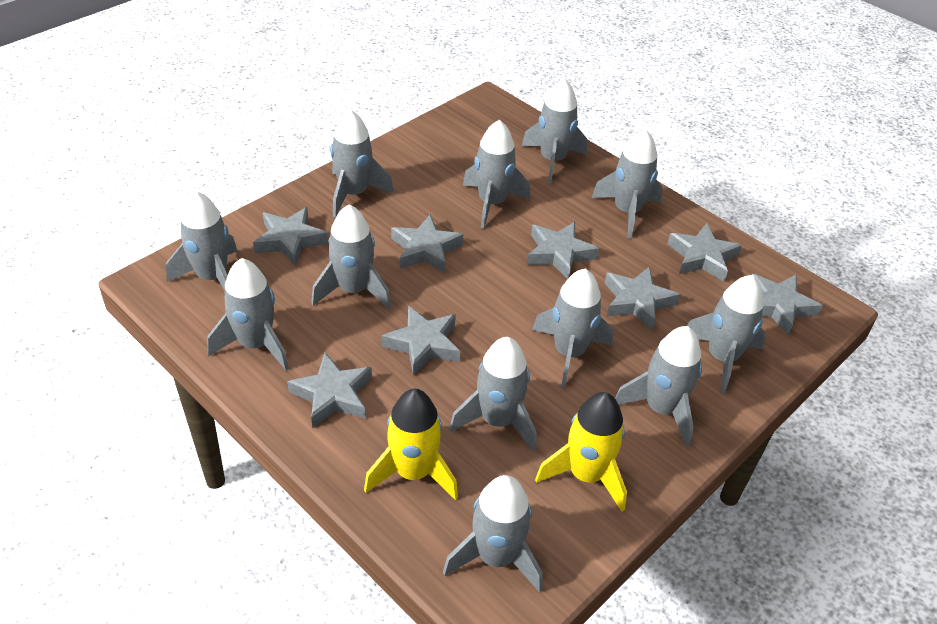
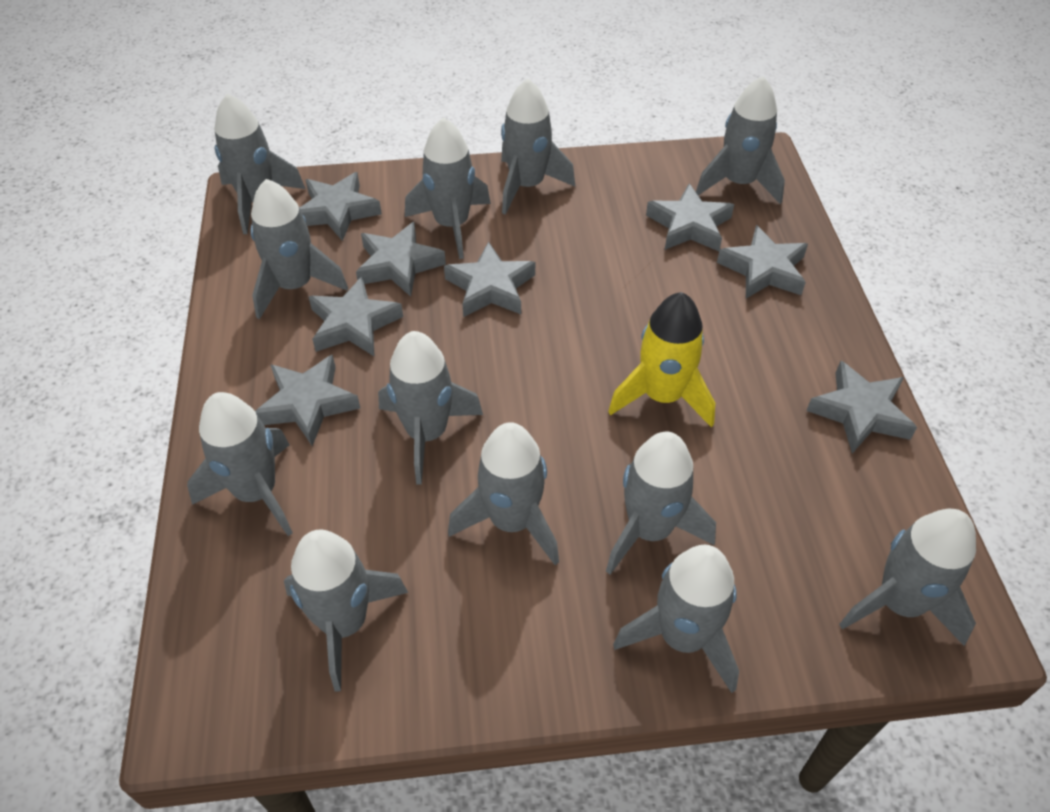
yellow rocket: 2 -> 1

